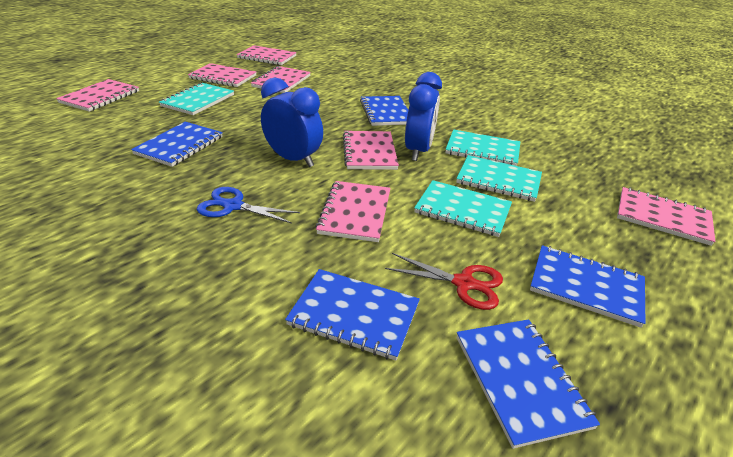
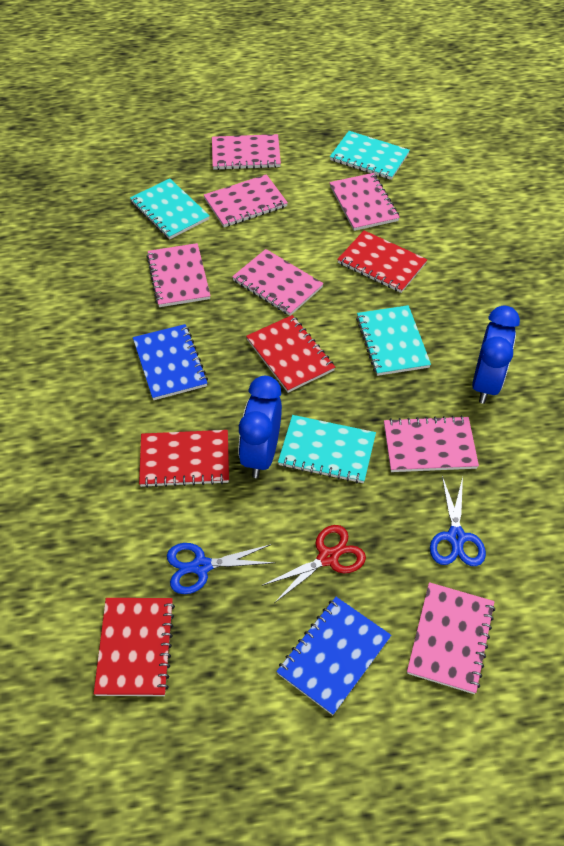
blue notebook: 5 -> 2
blue scissors: 1 -> 2
red notebook: 0 -> 4

